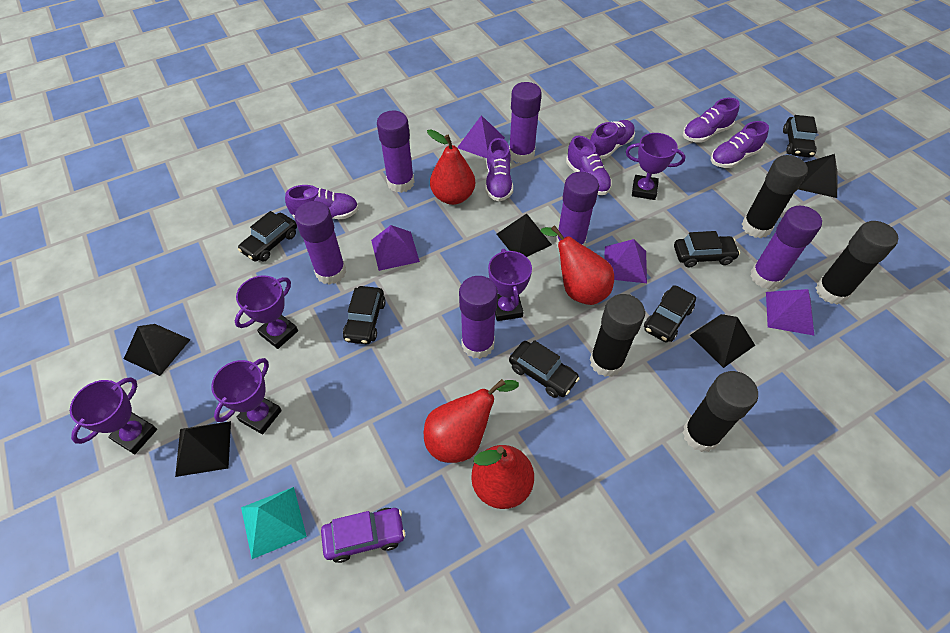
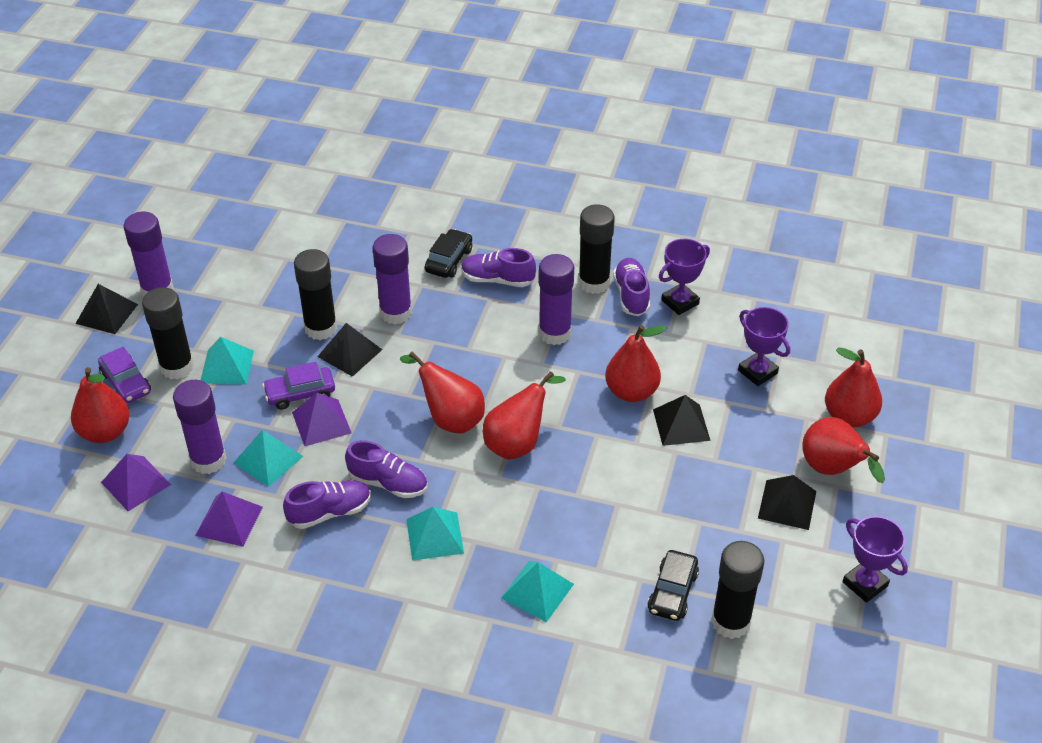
black car: 6 -> 2
black pyramid: 5 -> 4
purple car: 1 -> 2
purple glue stick: 6 -> 4
purple pyramid: 4 -> 3
purple shoe: 6 -> 4
purple trophy: 5 -> 3
red pear: 4 -> 6
turquoise pyramid: 1 -> 4

